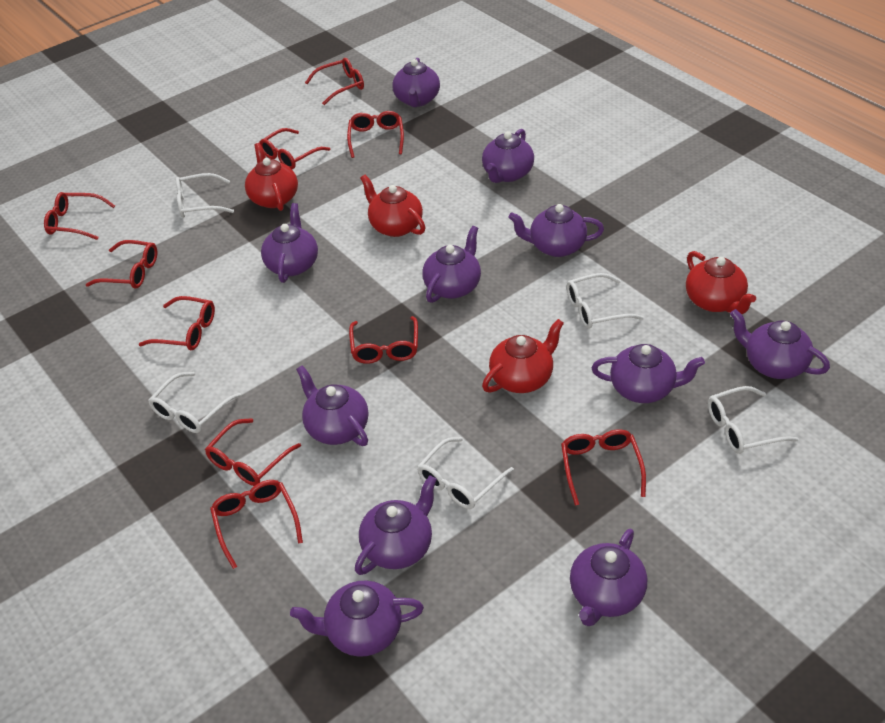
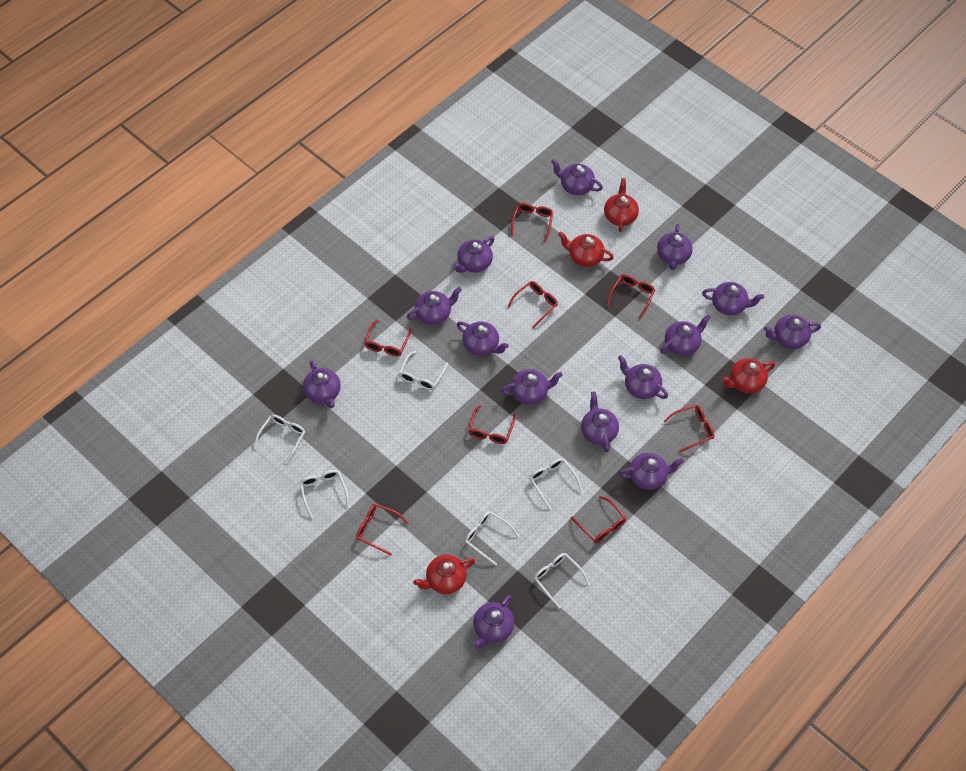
purple teapot: 11 -> 14
red glasses: 10 -> 8
white glasses: 5 -> 6

